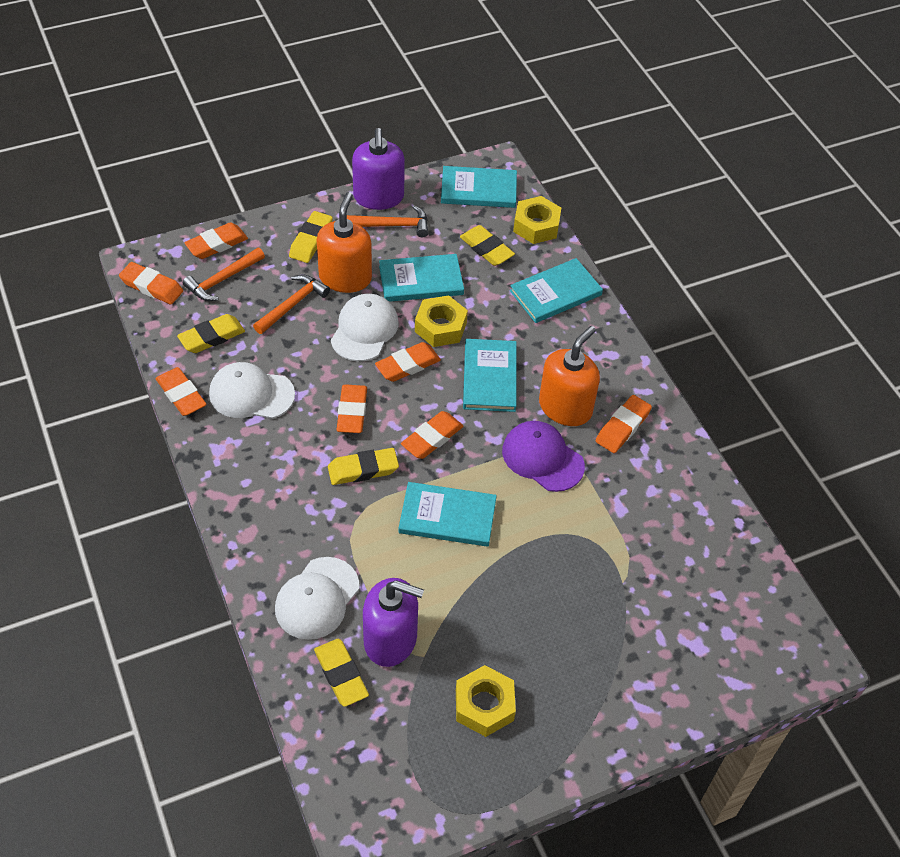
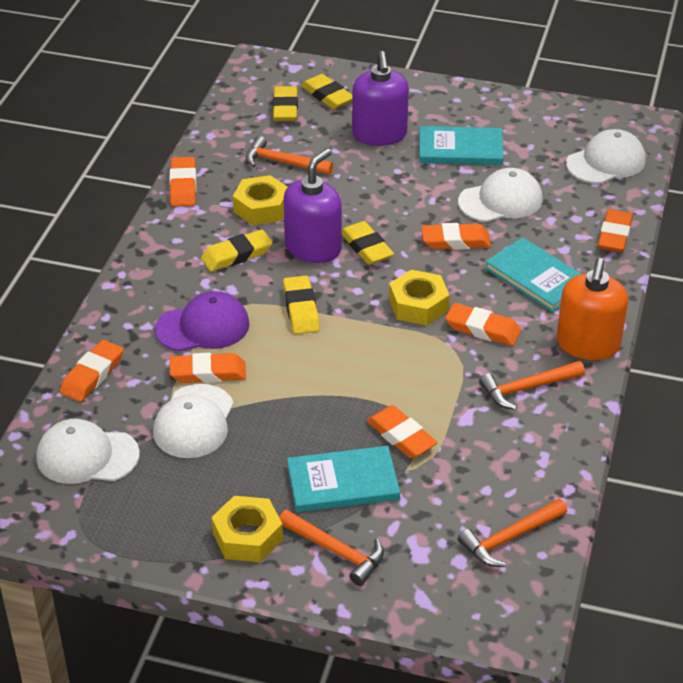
orange hammer: 3 -> 4
orange soap dispenser: 2 -> 1
turquoise book: 5 -> 3
white cap: 3 -> 4

